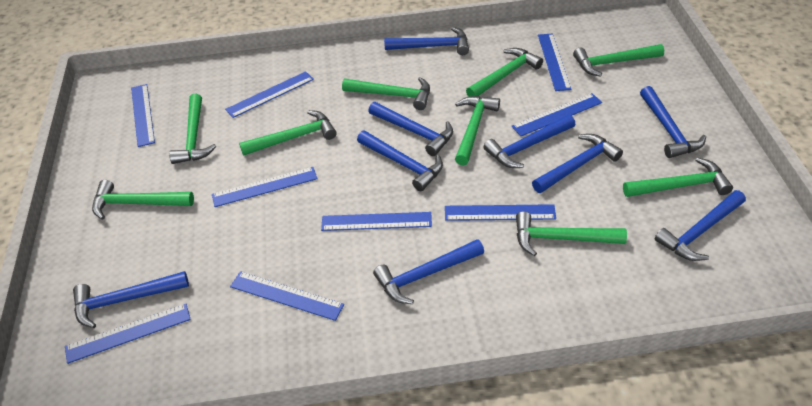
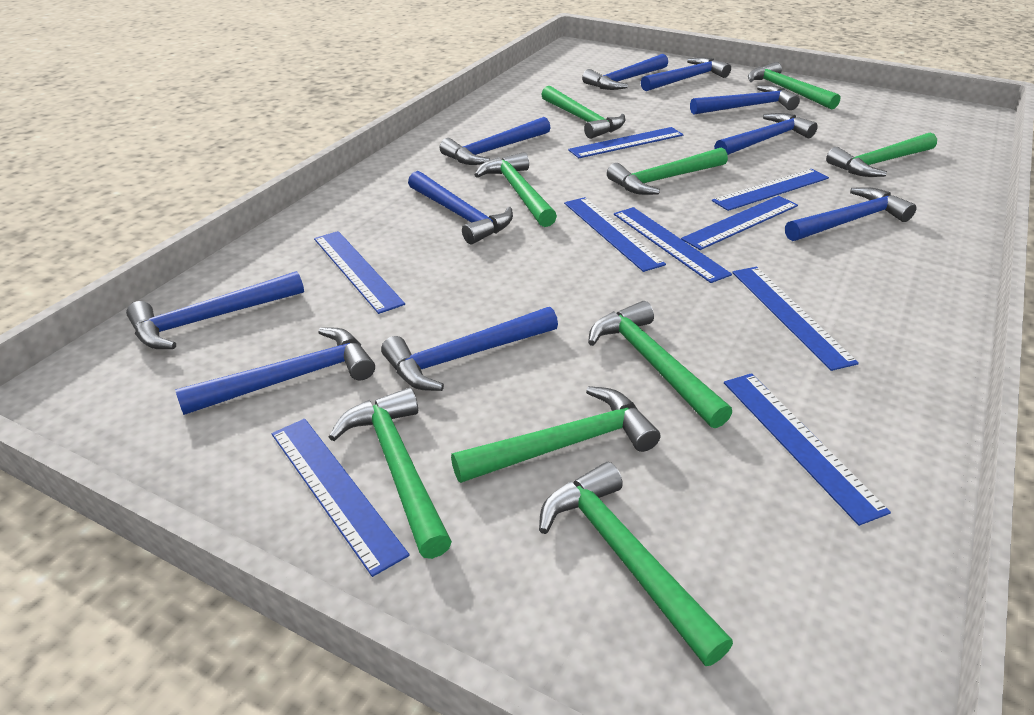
blue hammer: 9 -> 10

